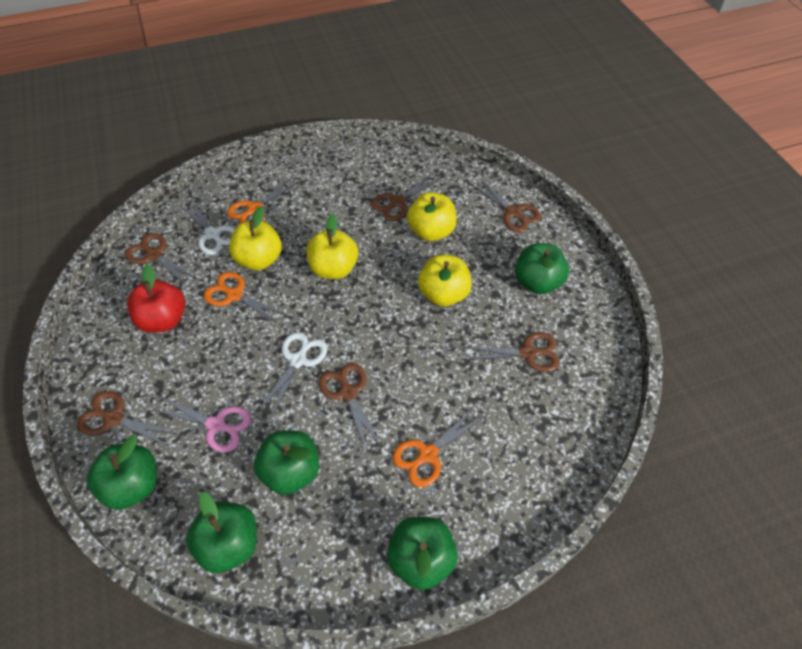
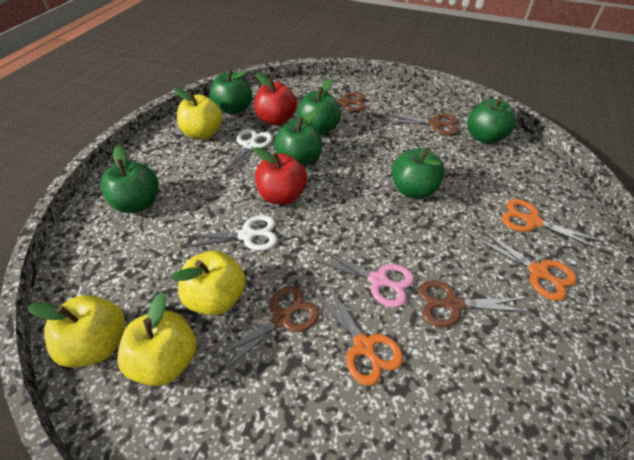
brown scissors: 6 -> 4
green apple: 5 -> 6
red apple: 1 -> 2

